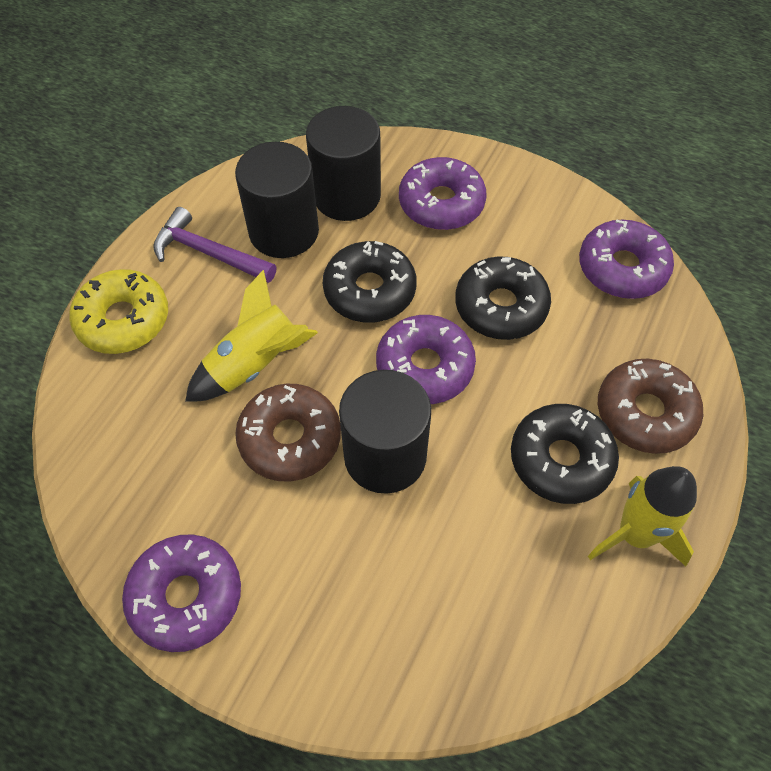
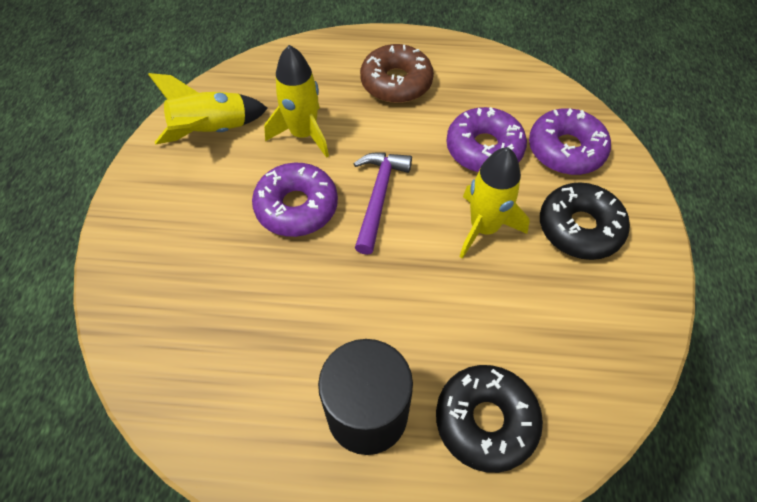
black cylinder: 3 -> 1
black donut: 3 -> 2
brown donut: 2 -> 1
purple donut: 4 -> 3
yellow donut: 1 -> 0
yellow rocket: 2 -> 3

